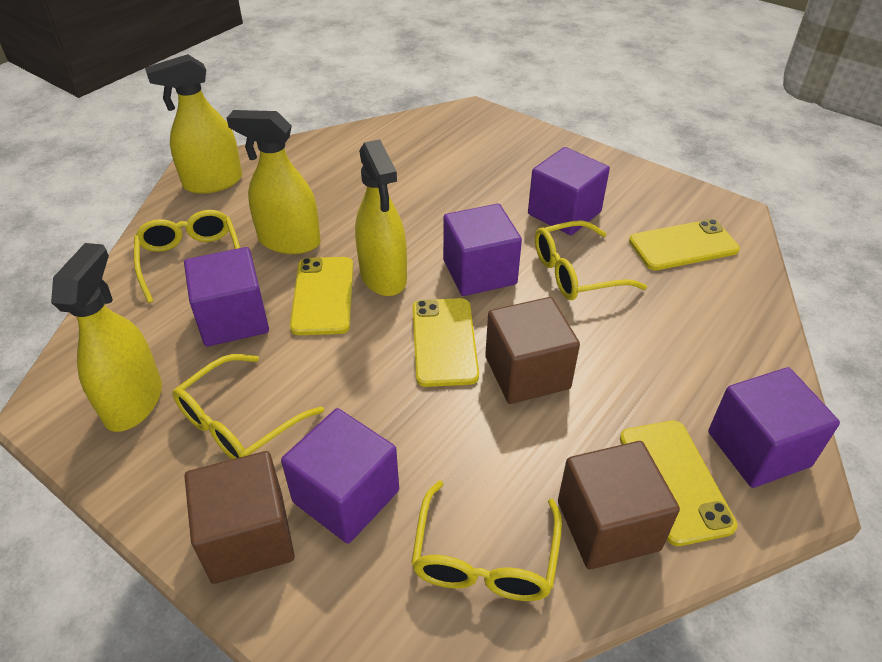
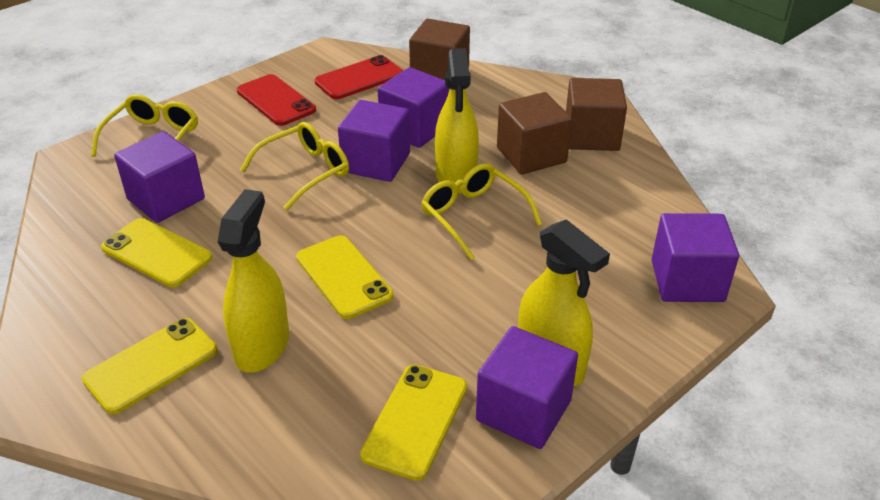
red phone: 0 -> 2
yellow glasses: 4 -> 3
yellow spray bottle: 4 -> 3

